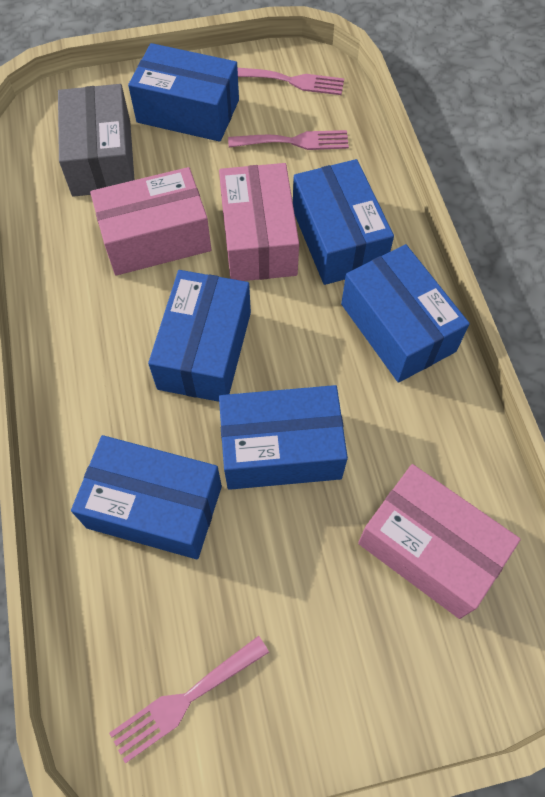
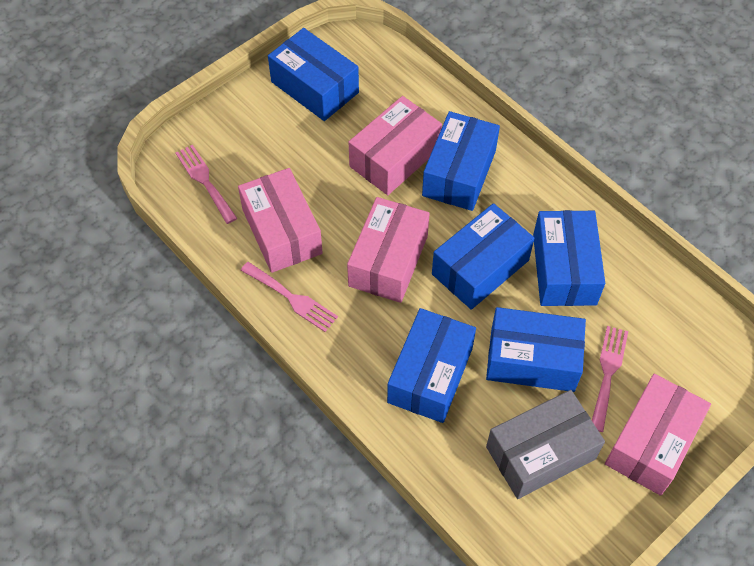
pink box: 3 -> 4

